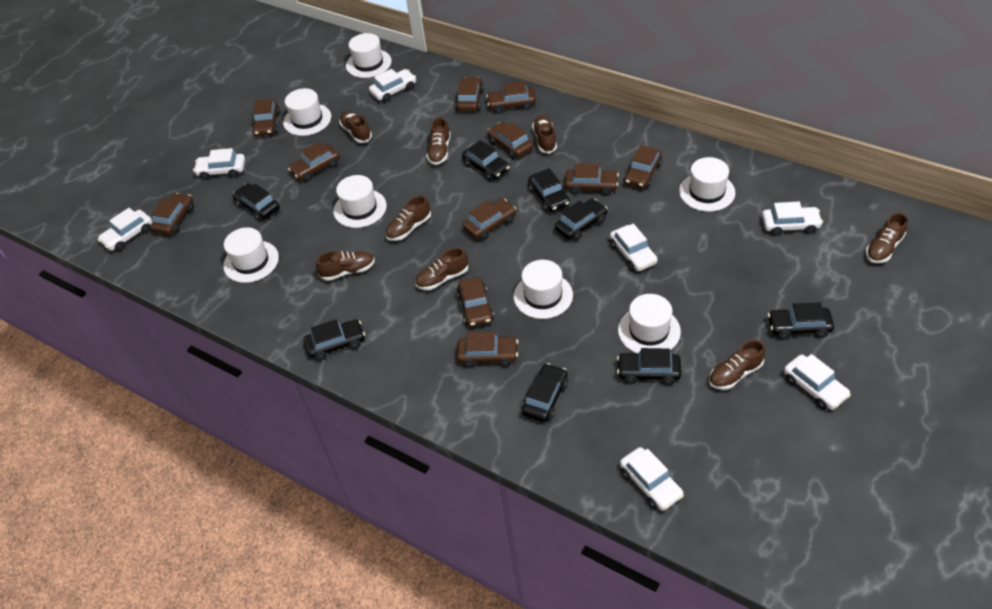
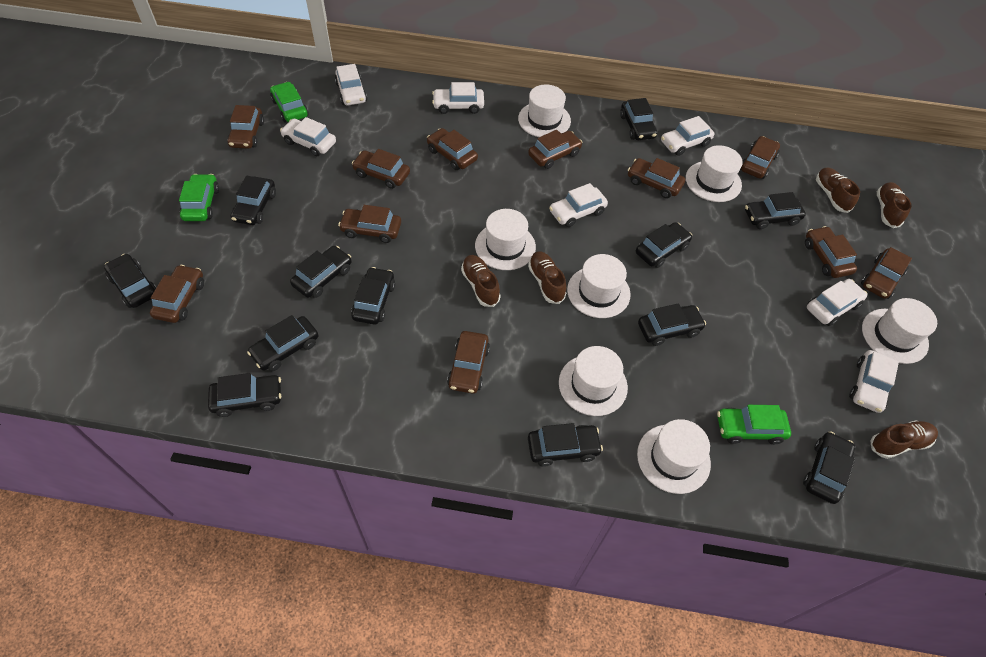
black car: 8 -> 12
brown shoe: 8 -> 5
green car: 0 -> 3

